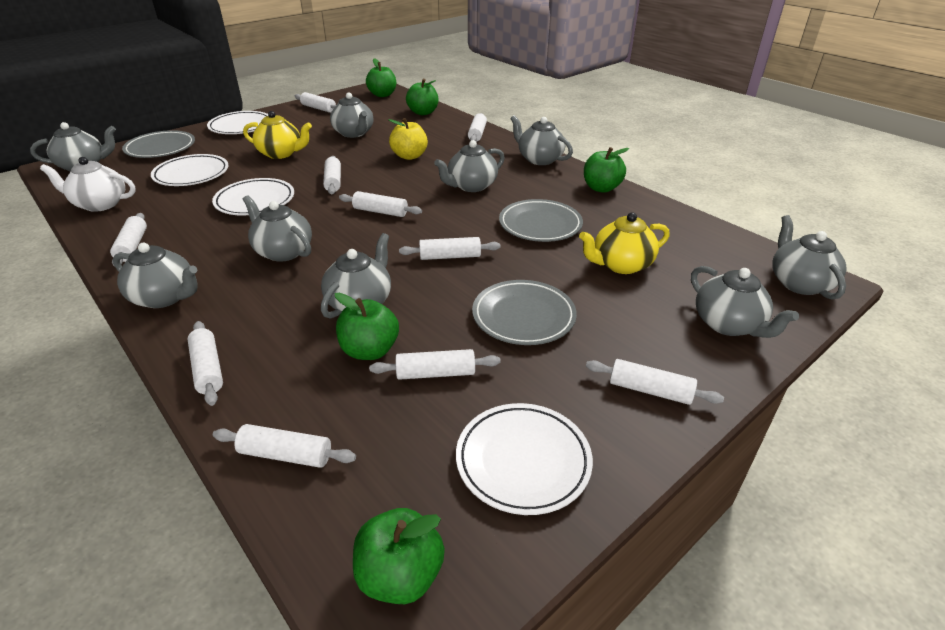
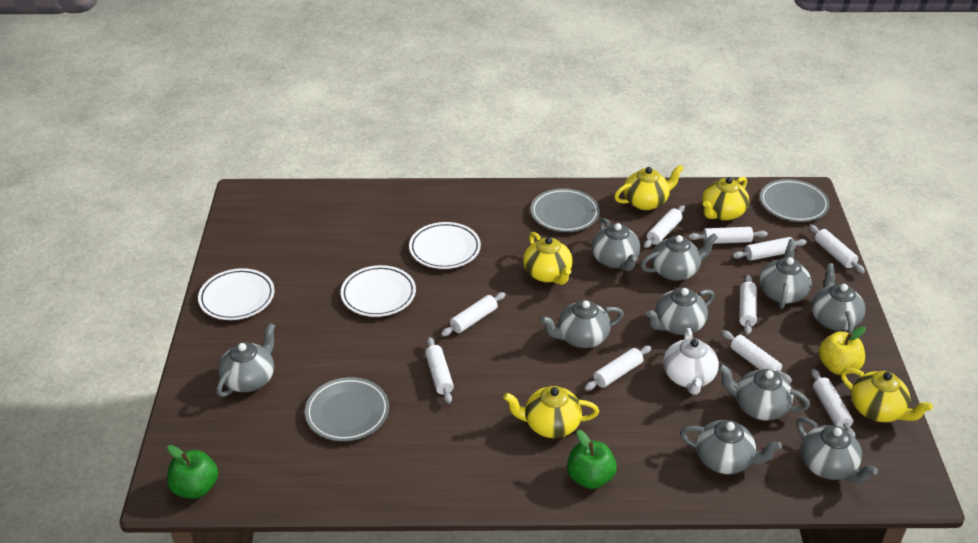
green apple: 5 -> 2
grey teapot: 9 -> 10
white plate: 4 -> 3
yellow teapot: 2 -> 5

